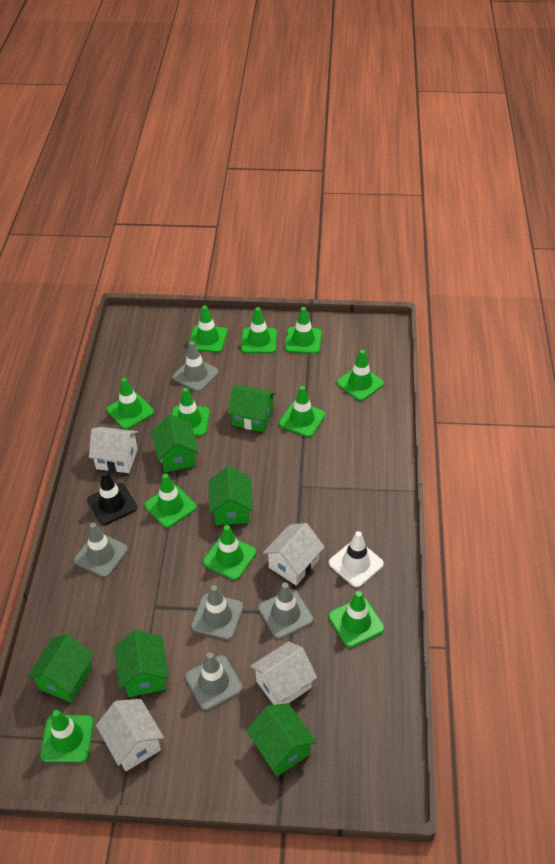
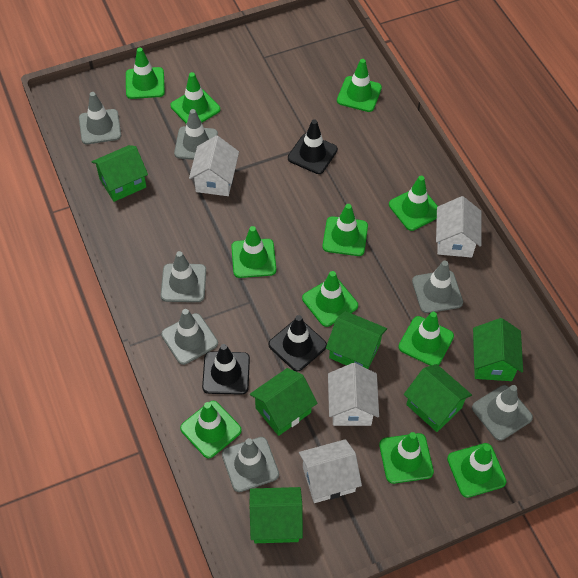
black traffic cone: 1 -> 3
grey traffic cone: 5 -> 7
white traffic cone: 1 -> 0

